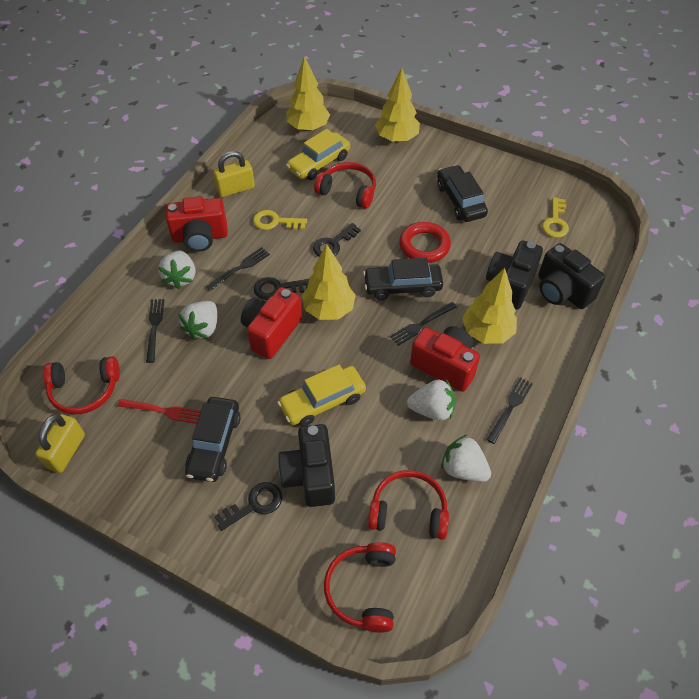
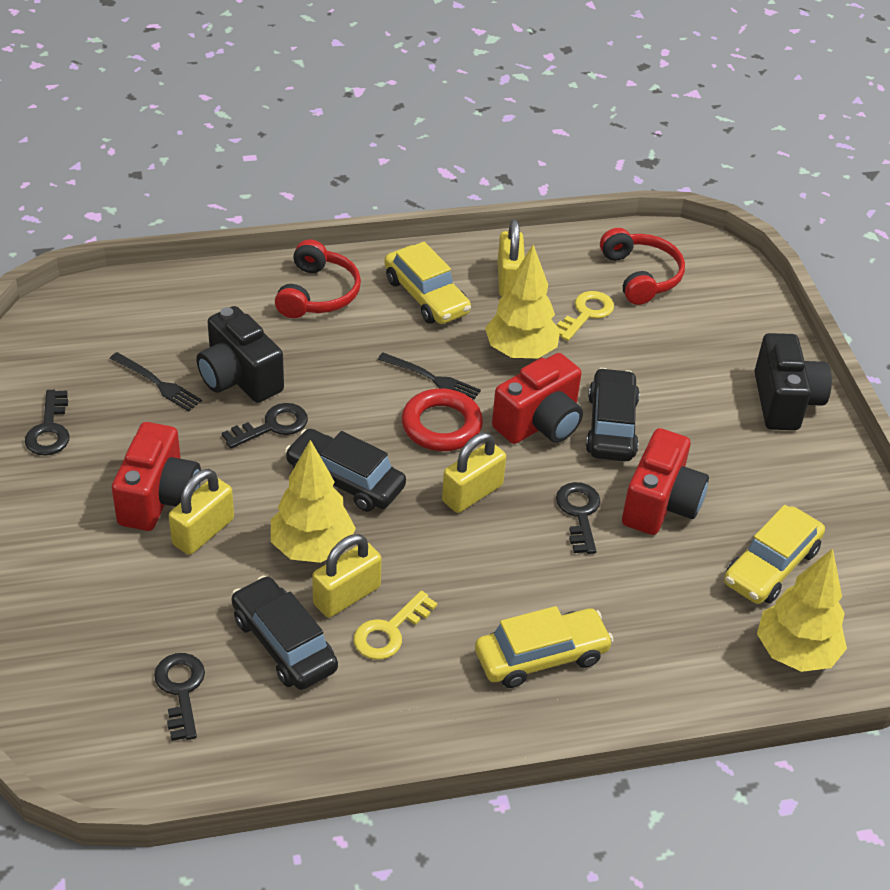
black camera: 3 -> 2
black fork: 4 -> 2
black key: 3 -> 4
red fork: 1 -> 0
red headphones: 4 -> 2
white strawberry: 4 -> 0
yellow car: 2 -> 3
yellow padlock: 2 -> 4
yellow tree: 4 -> 3

